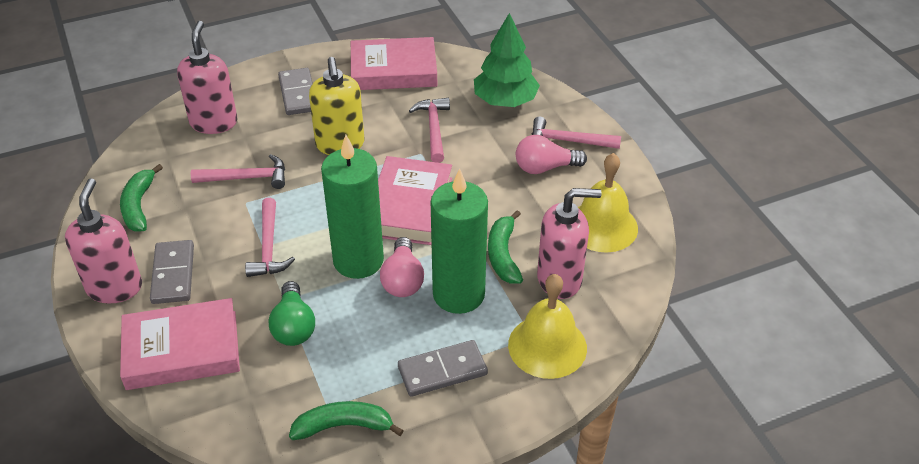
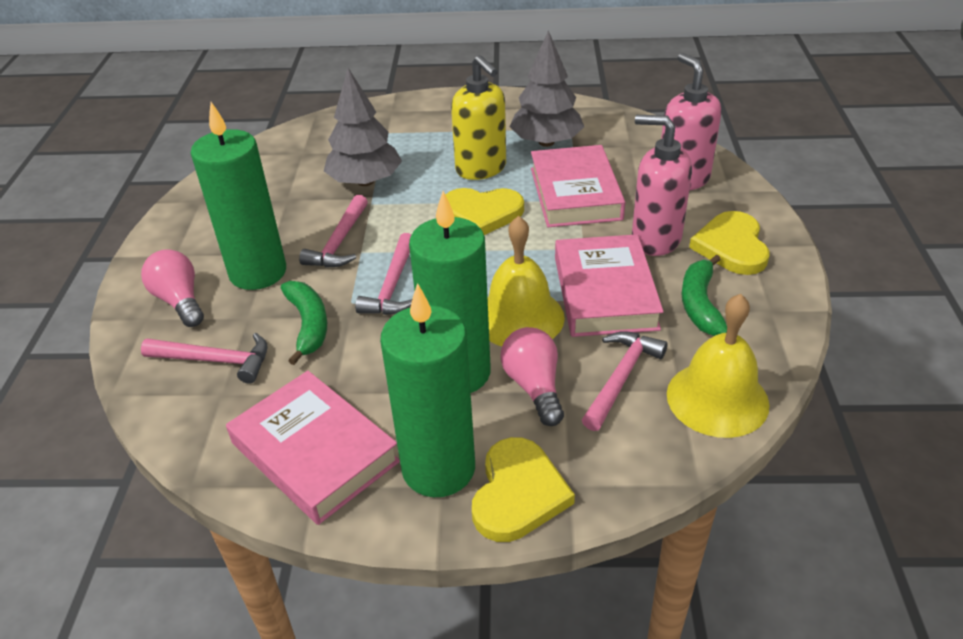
green banana: 3 -> 2
green candle: 2 -> 3
green light bulb: 1 -> 0
green tree: 1 -> 0
grey domino: 3 -> 0
grey tree: 0 -> 2
pink soap dispenser: 3 -> 2
yellow heart: 0 -> 3

